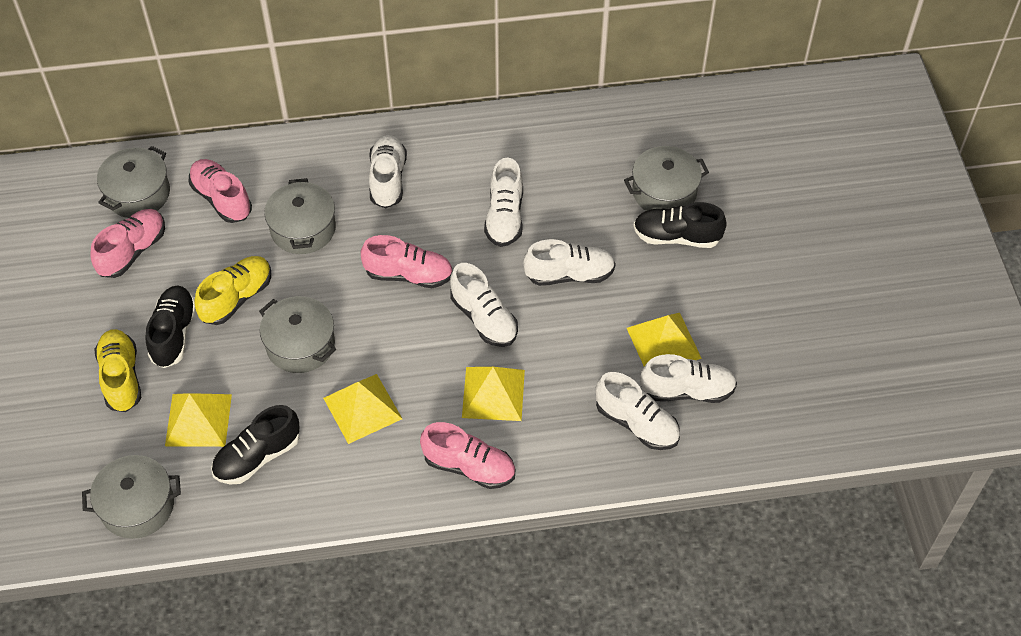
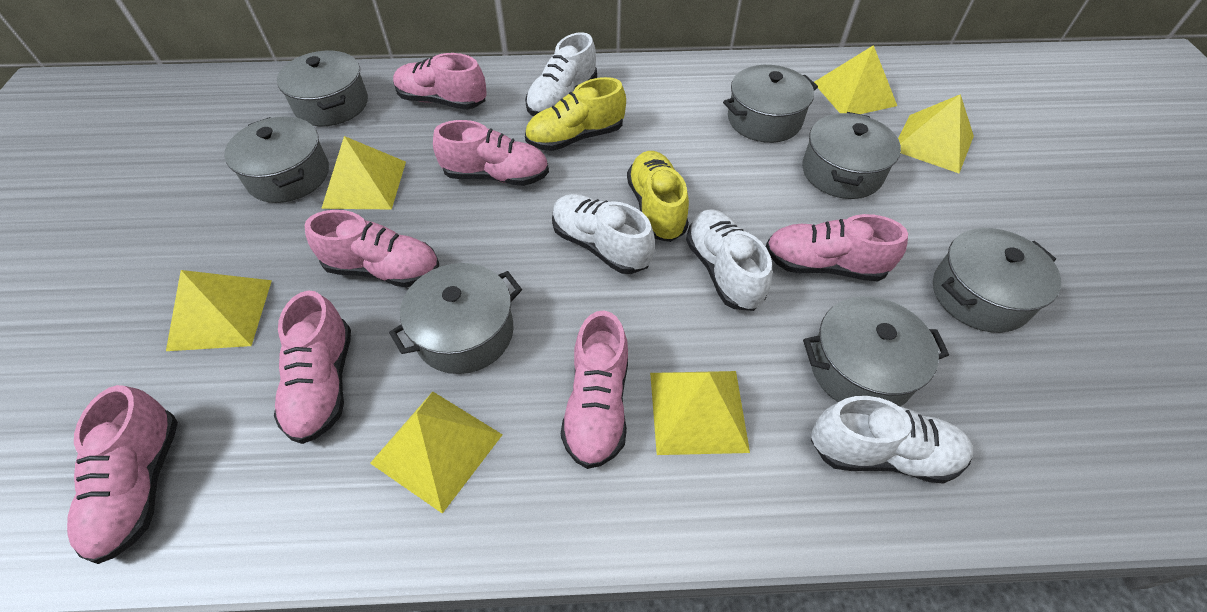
black shoe: 3 -> 0
grey pot: 5 -> 7
pink shoe: 4 -> 7
white shoe: 6 -> 4
yellow pyramid: 4 -> 6

